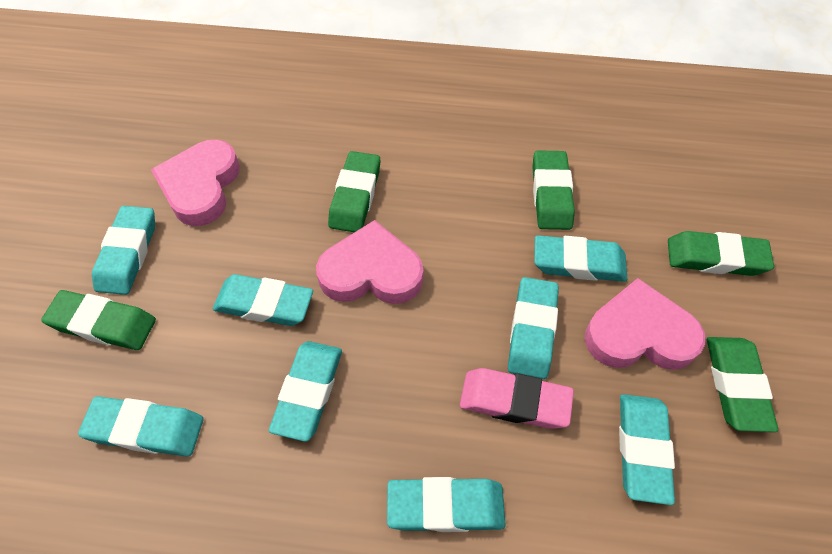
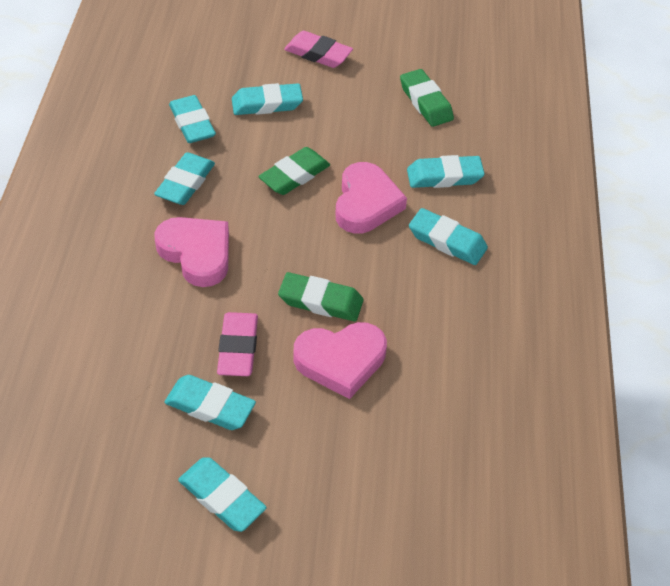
green eraser: 5 -> 3
pink eraser: 1 -> 2
turquoise eraser: 8 -> 7

